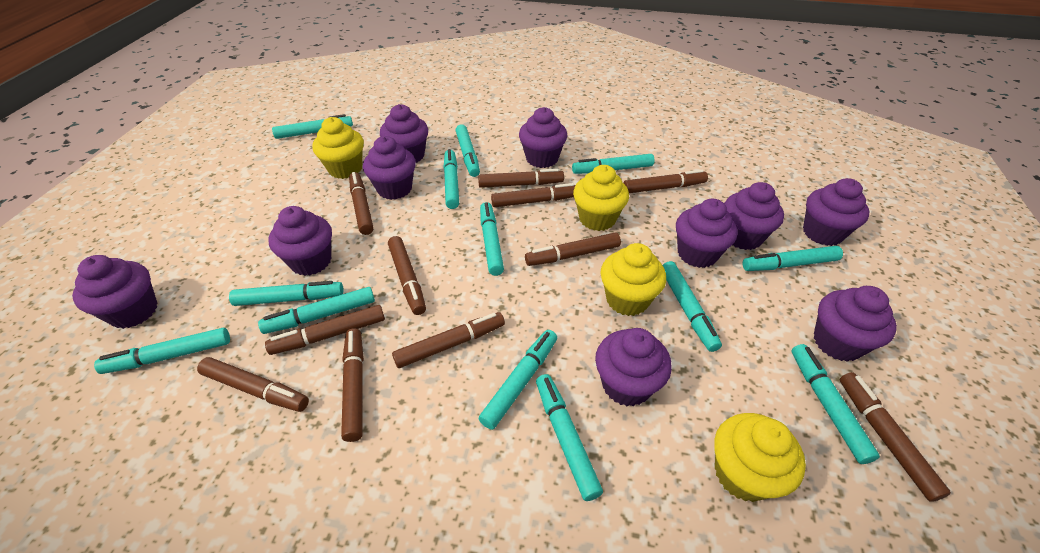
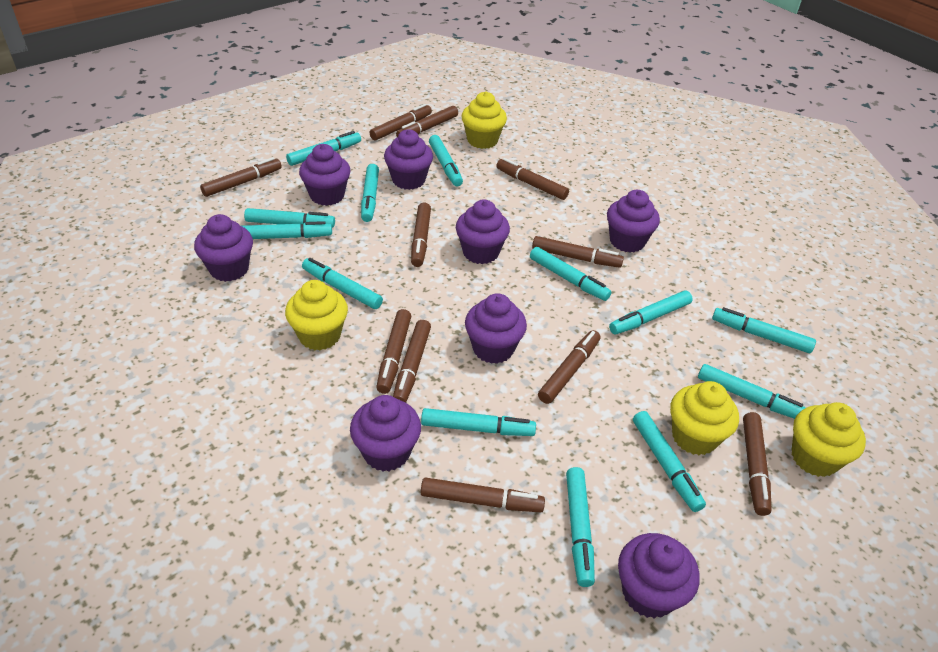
purple cupcake: 10 -> 8

